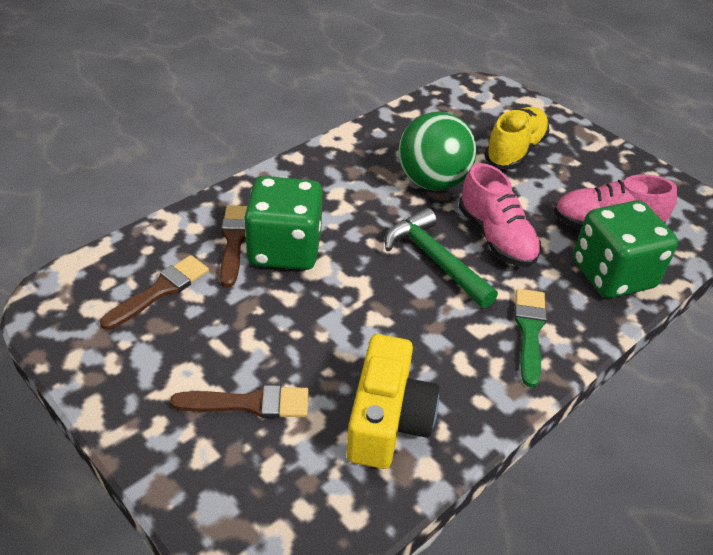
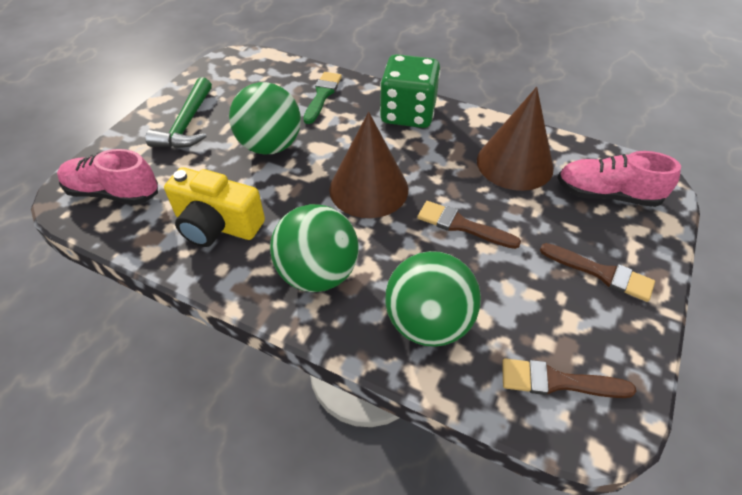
brown cone: 0 -> 2
green ball: 1 -> 3
green dice: 2 -> 1
yellow shoe: 1 -> 0

